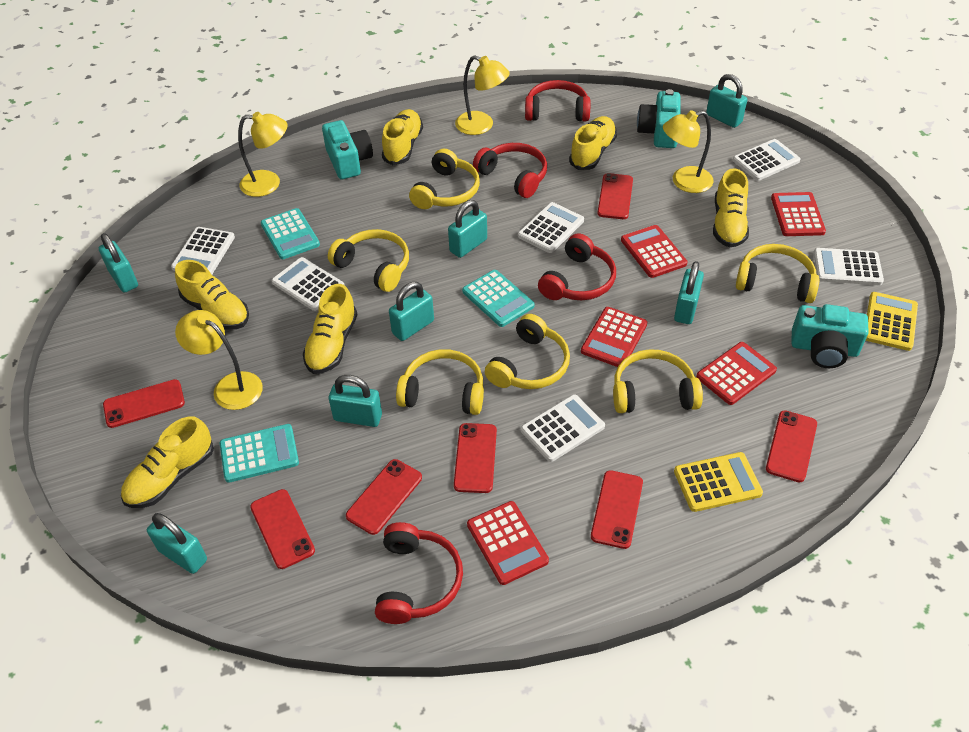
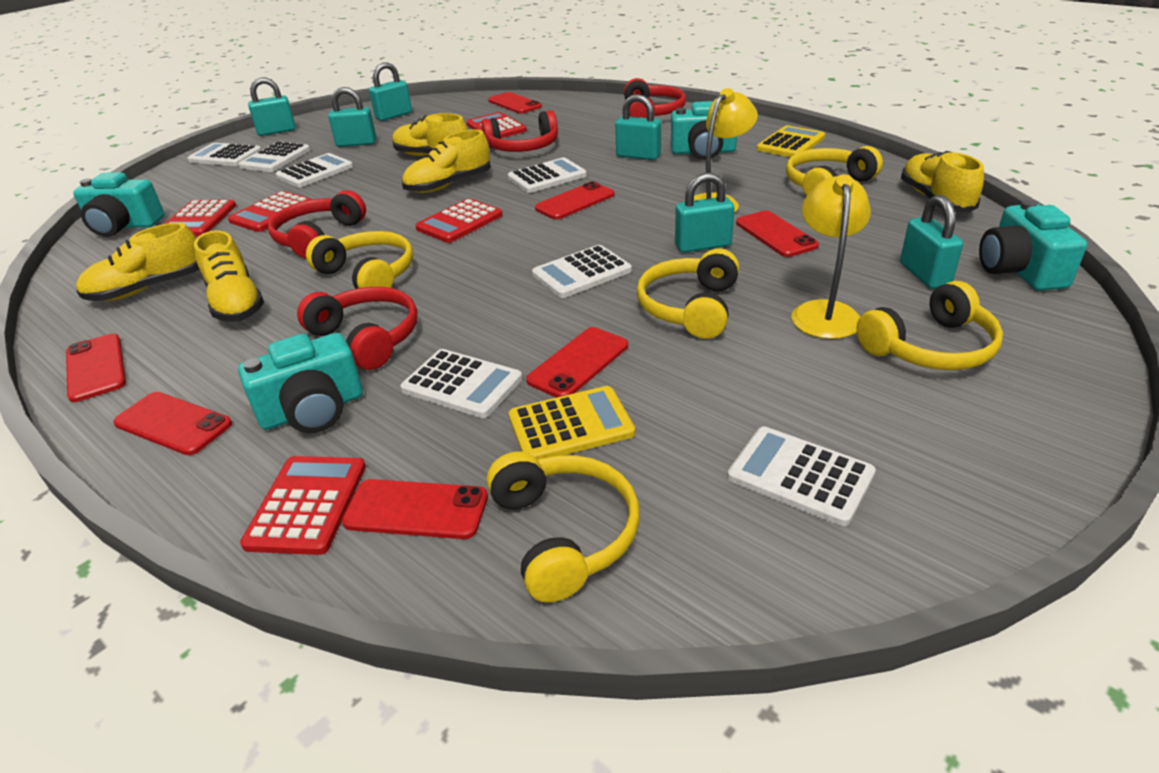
turquoise calculator: 3 -> 0
turquoise camera: 3 -> 4
turquoise padlock: 7 -> 6
white calculator: 6 -> 7
yellow headphones: 6 -> 5
yellow lamp: 4 -> 2
yellow shoe: 6 -> 5

